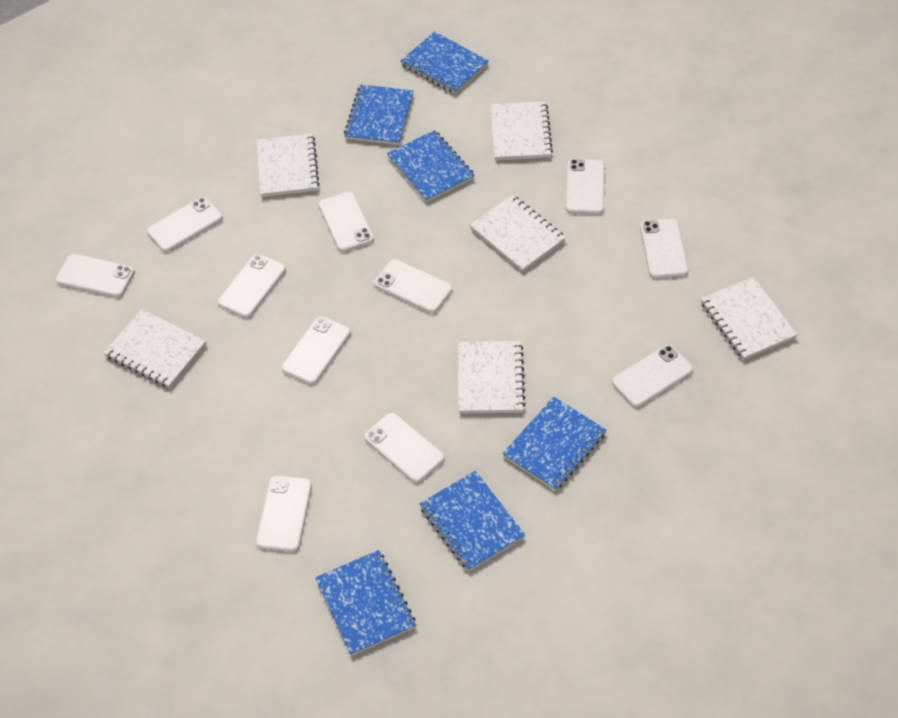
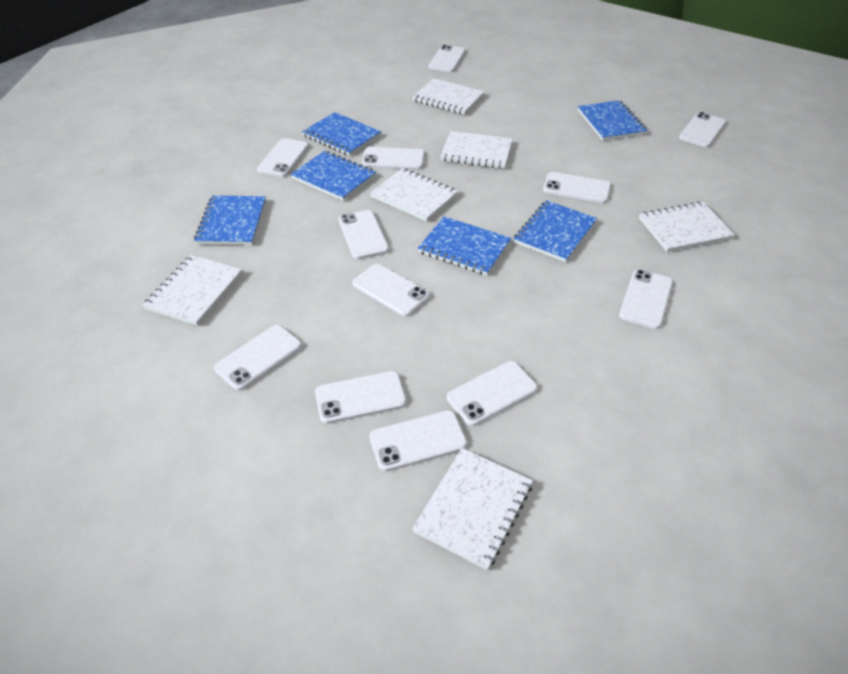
white phone: 11 -> 12

